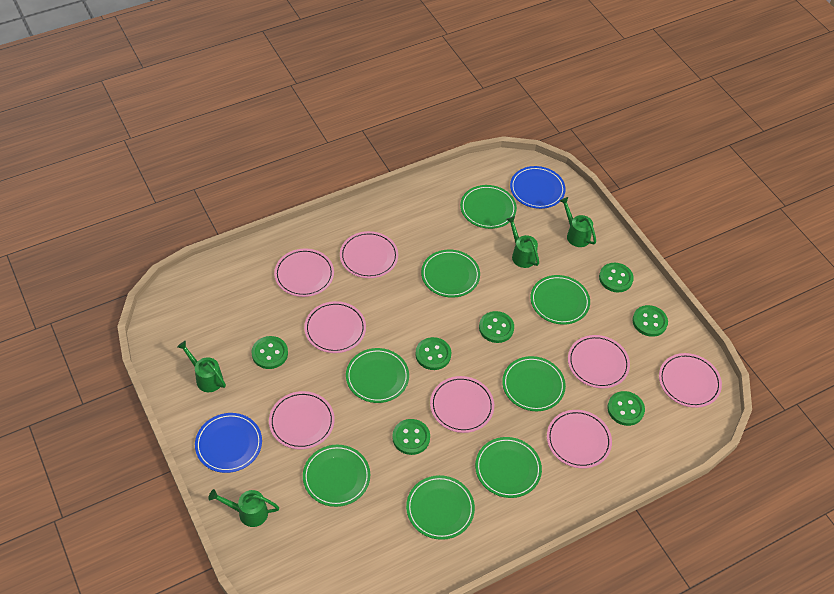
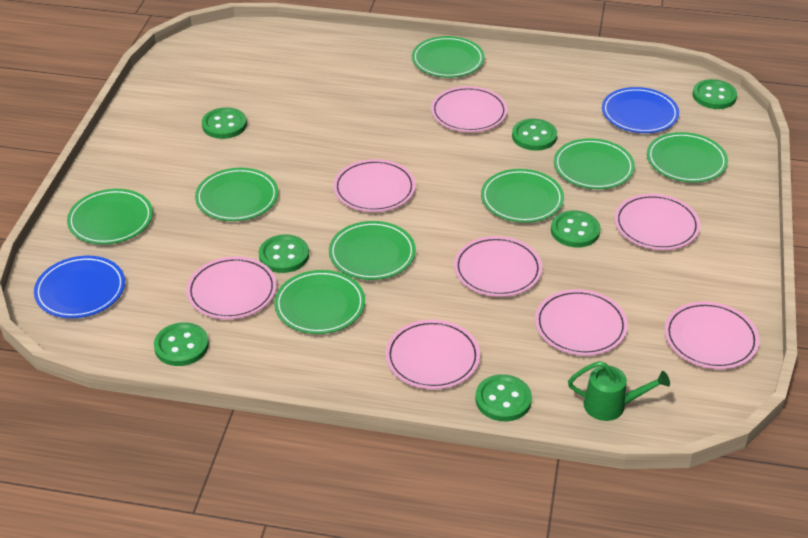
green watering can: 4 -> 1

